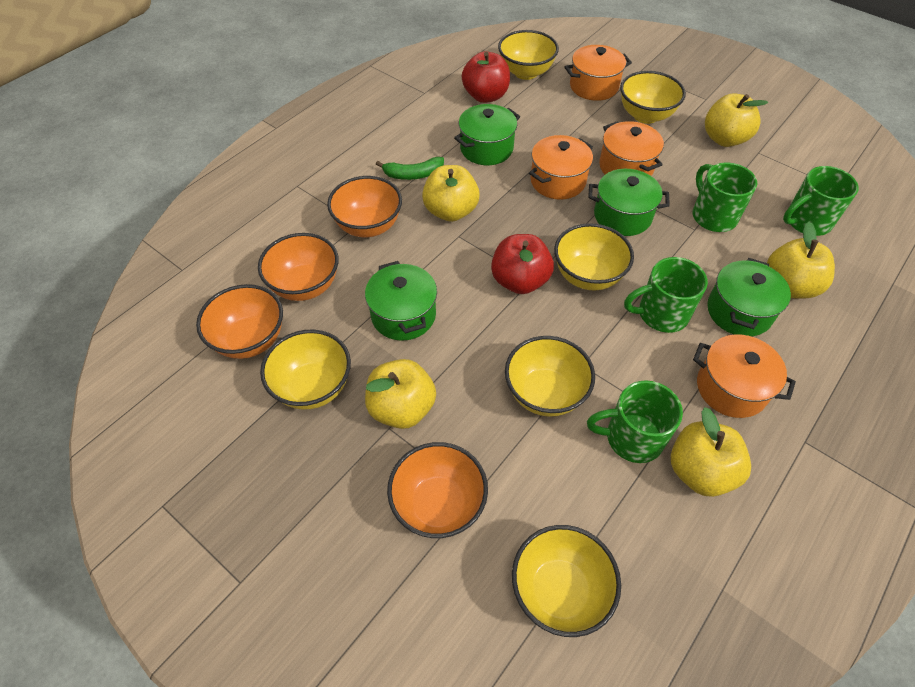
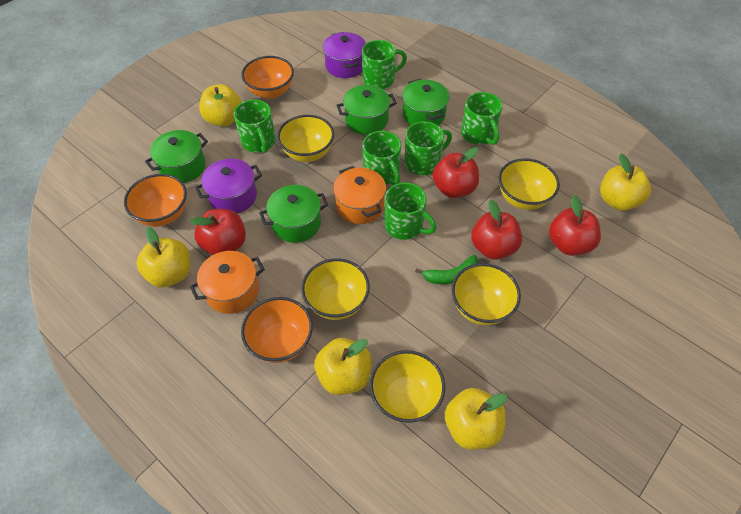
green mug: 4 -> 6
orange bowl: 4 -> 3
orange pot: 4 -> 2
purple pot: 0 -> 2
red apple: 2 -> 4
yellow bowl: 6 -> 5

